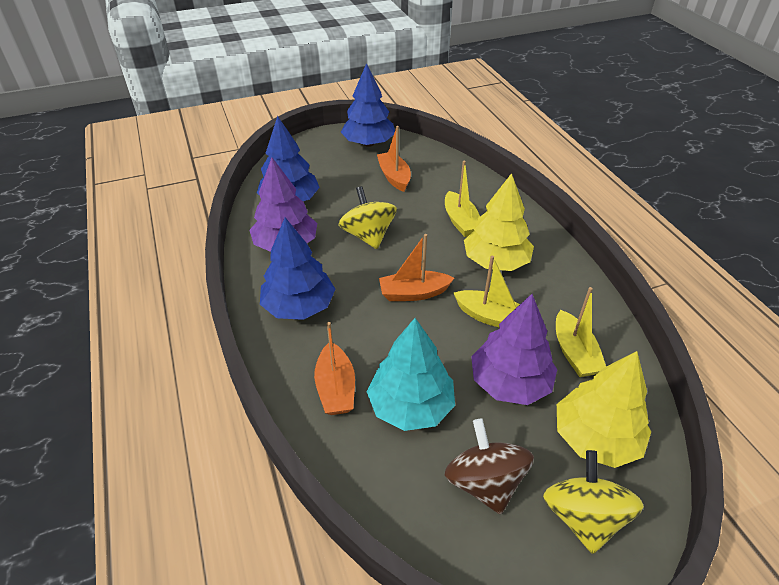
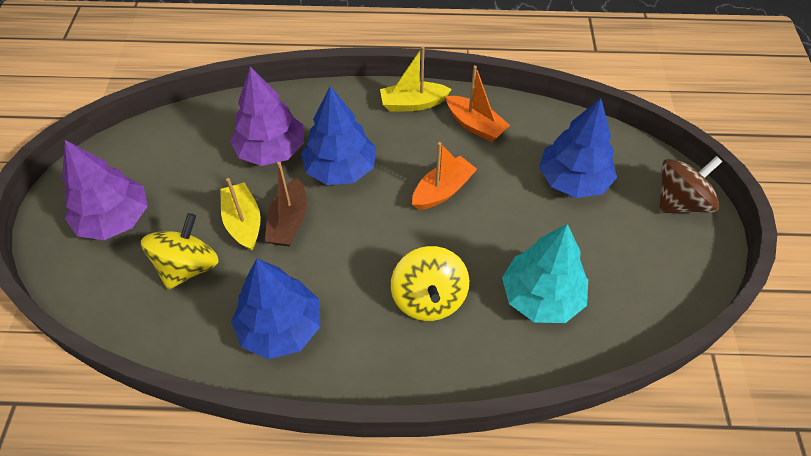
brown boat: 0 -> 1
orange boat: 3 -> 2
yellow boat: 3 -> 2
yellow tree: 2 -> 0

